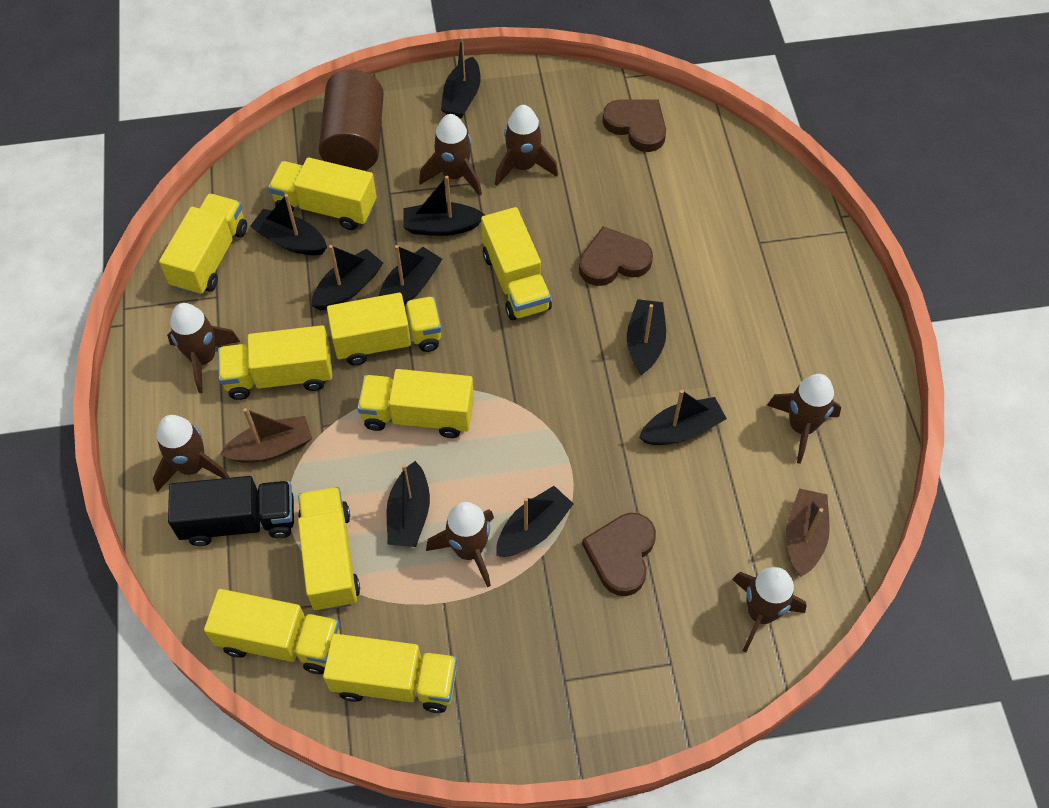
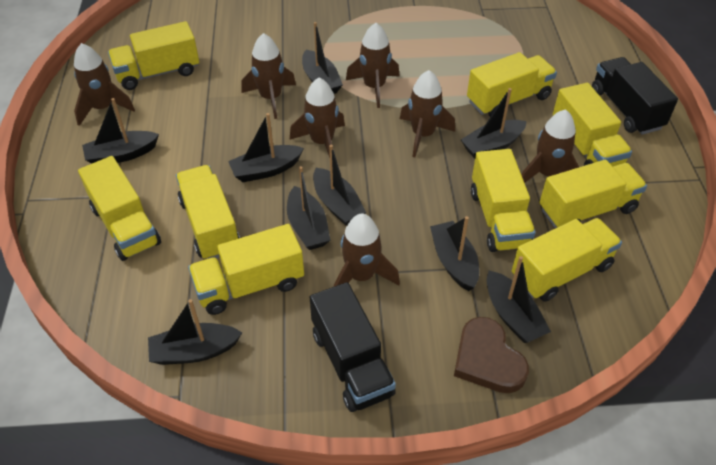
black truck: 1 -> 2
brown boat: 2 -> 0
brown cylinder: 1 -> 0
brown heart: 3 -> 1

